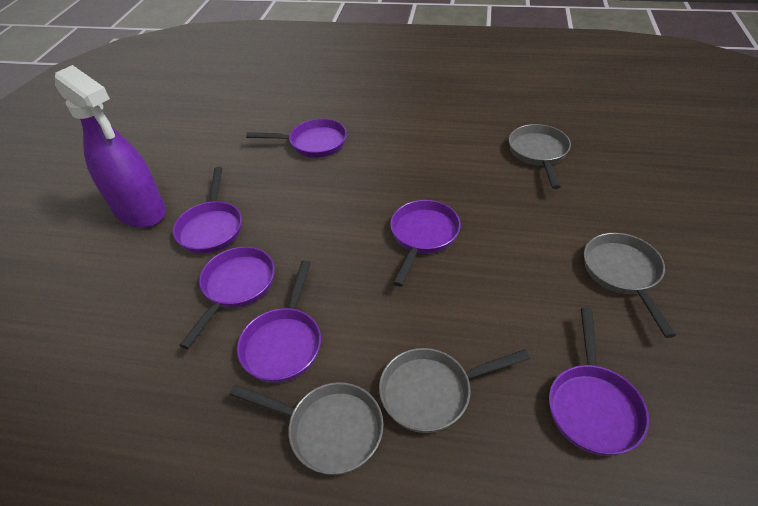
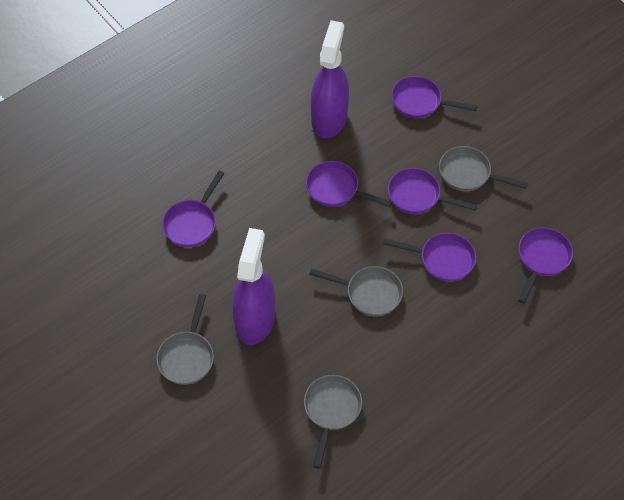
purple spray bottle: 1 -> 2

